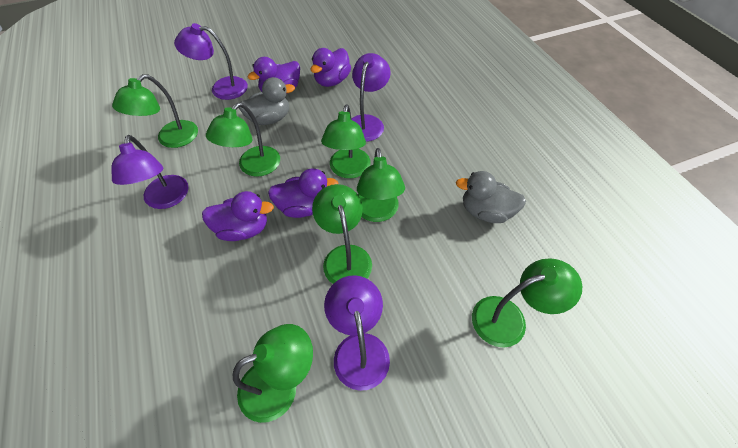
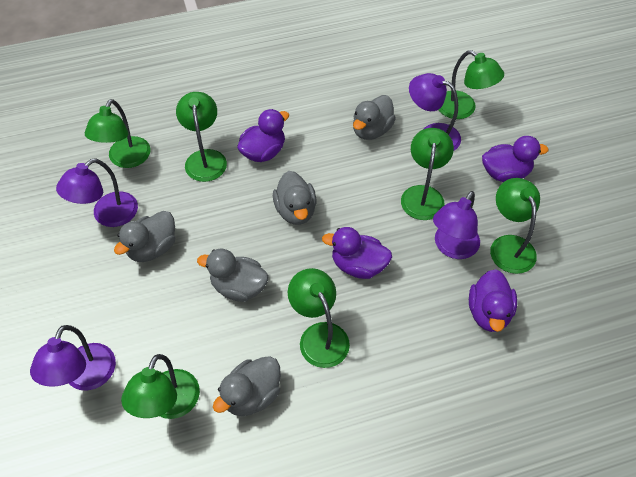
grey duck: 2 -> 5

